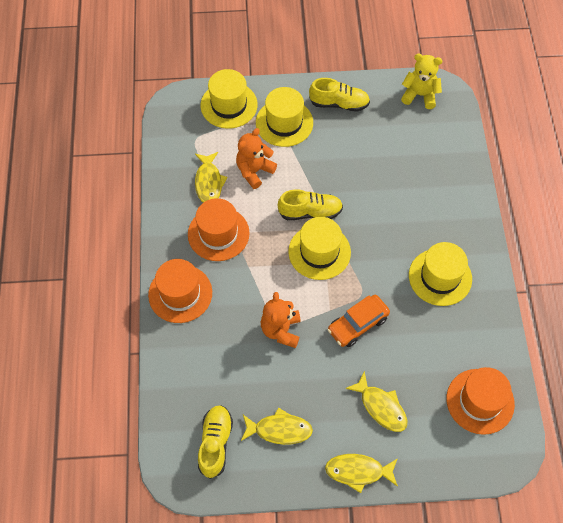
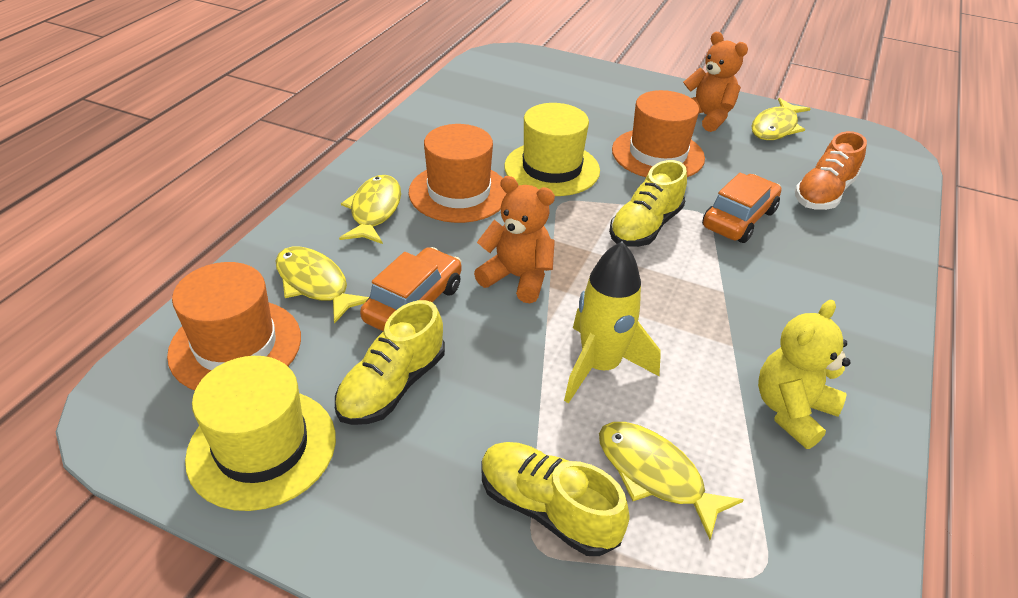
orange car: 1 -> 2
orange shoe: 0 -> 1
yellow hat: 4 -> 2
yellow rocket: 0 -> 1

